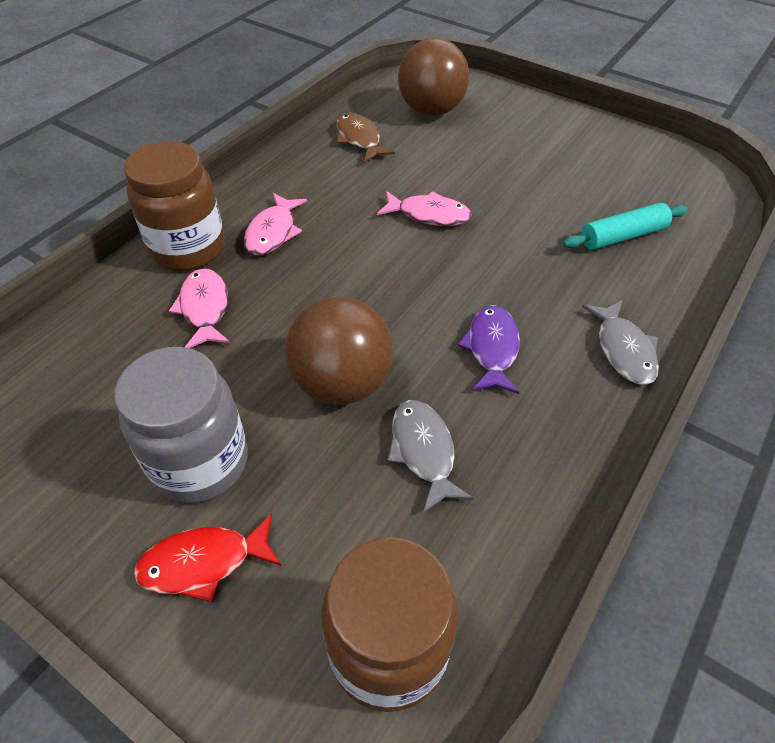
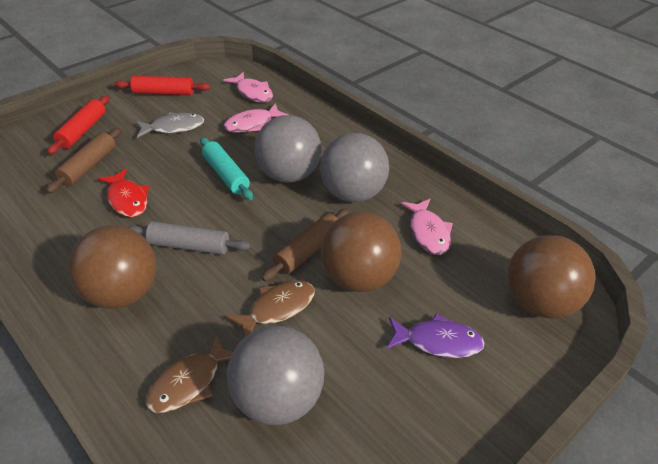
brown ball: 2 -> 3
brown fish: 1 -> 2
brown jar: 2 -> 0
brown rolling pin: 0 -> 2
grey ball: 0 -> 3
grey fish: 2 -> 1
grey jar: 1 -> 0
grey rolling pin: 0 -> 1
red rolling pin: 0 -> 2

